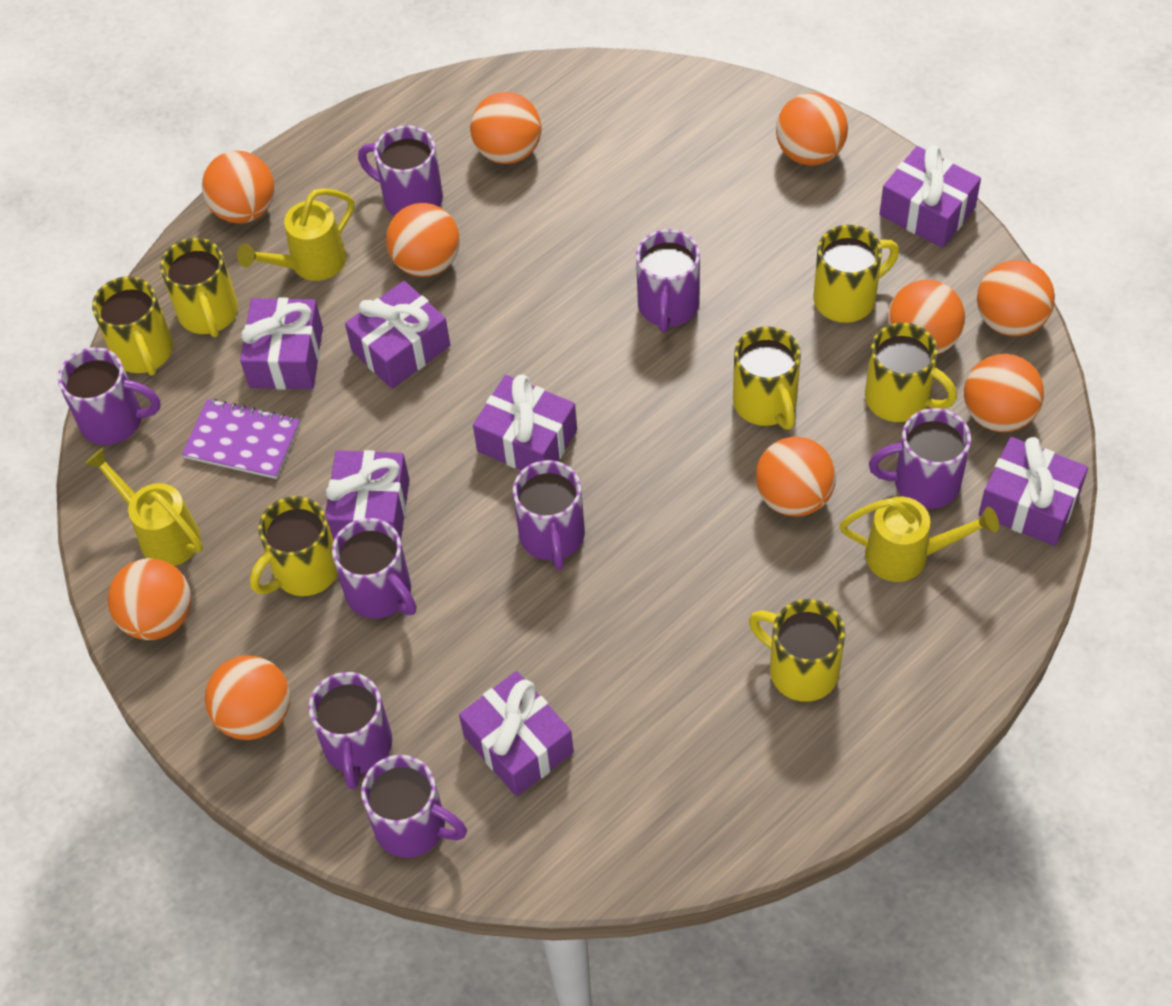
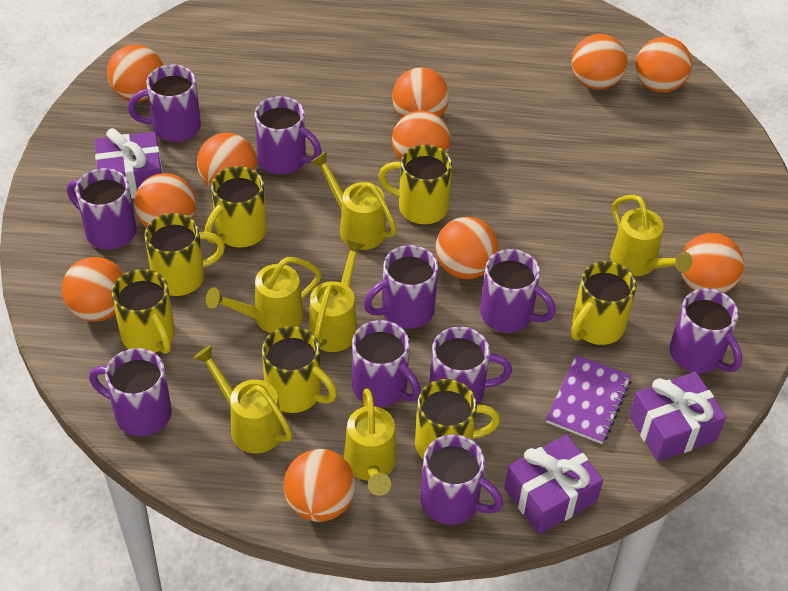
orange ball: 10 -> 11
purple gift: 7 -> 3
purple mug: 8 -> 10
yellow watering can: 3 -> 6

